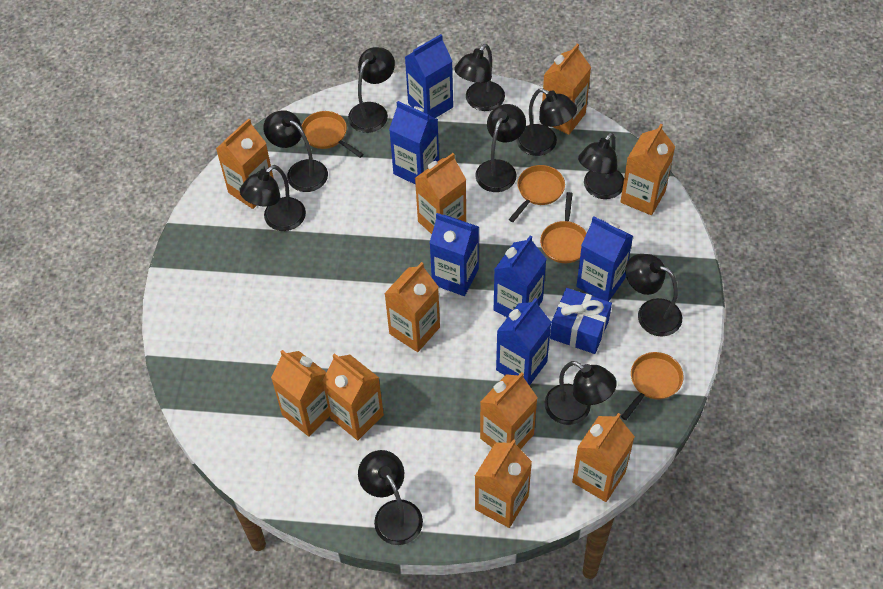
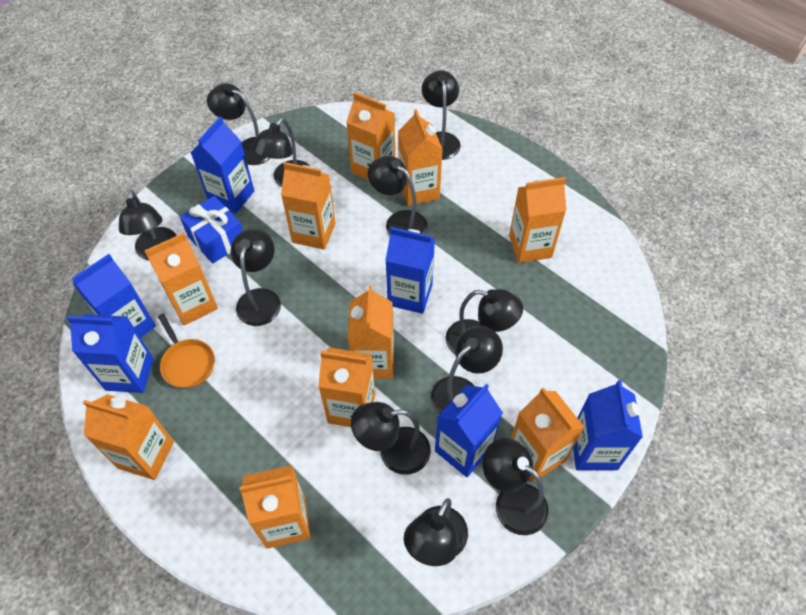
black lamp: 10 -> 11
orange pan: 4 -> 1

